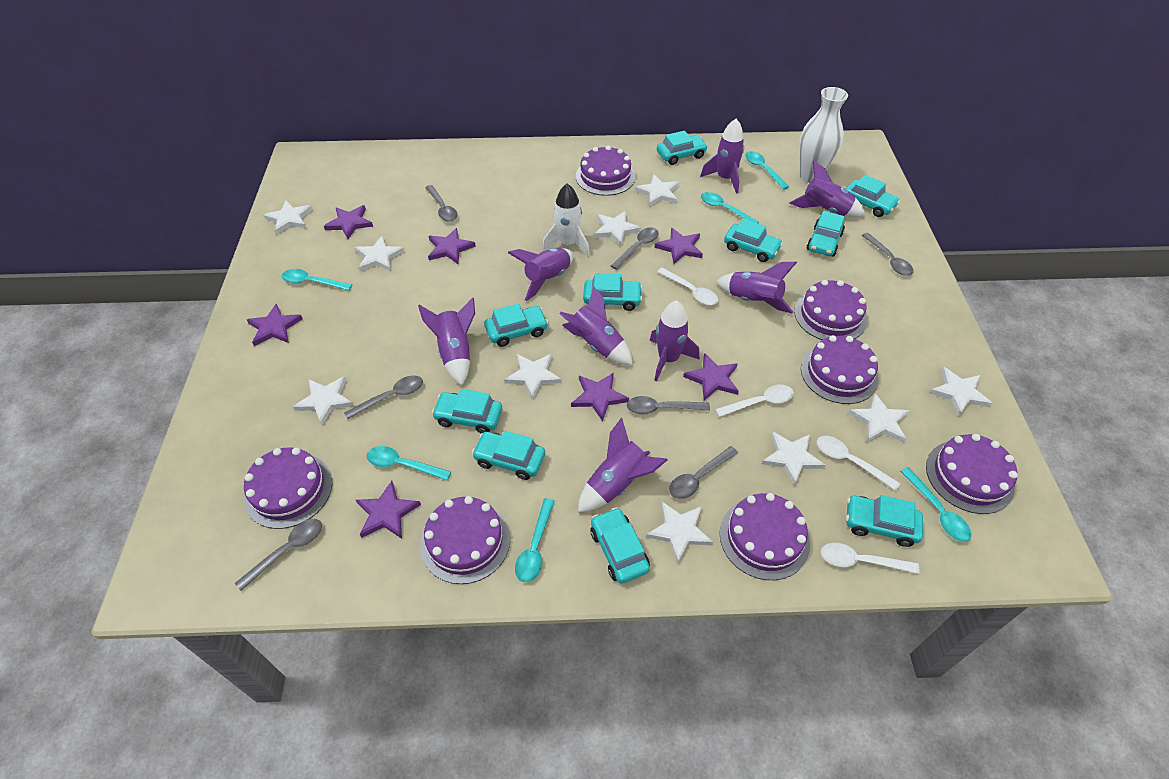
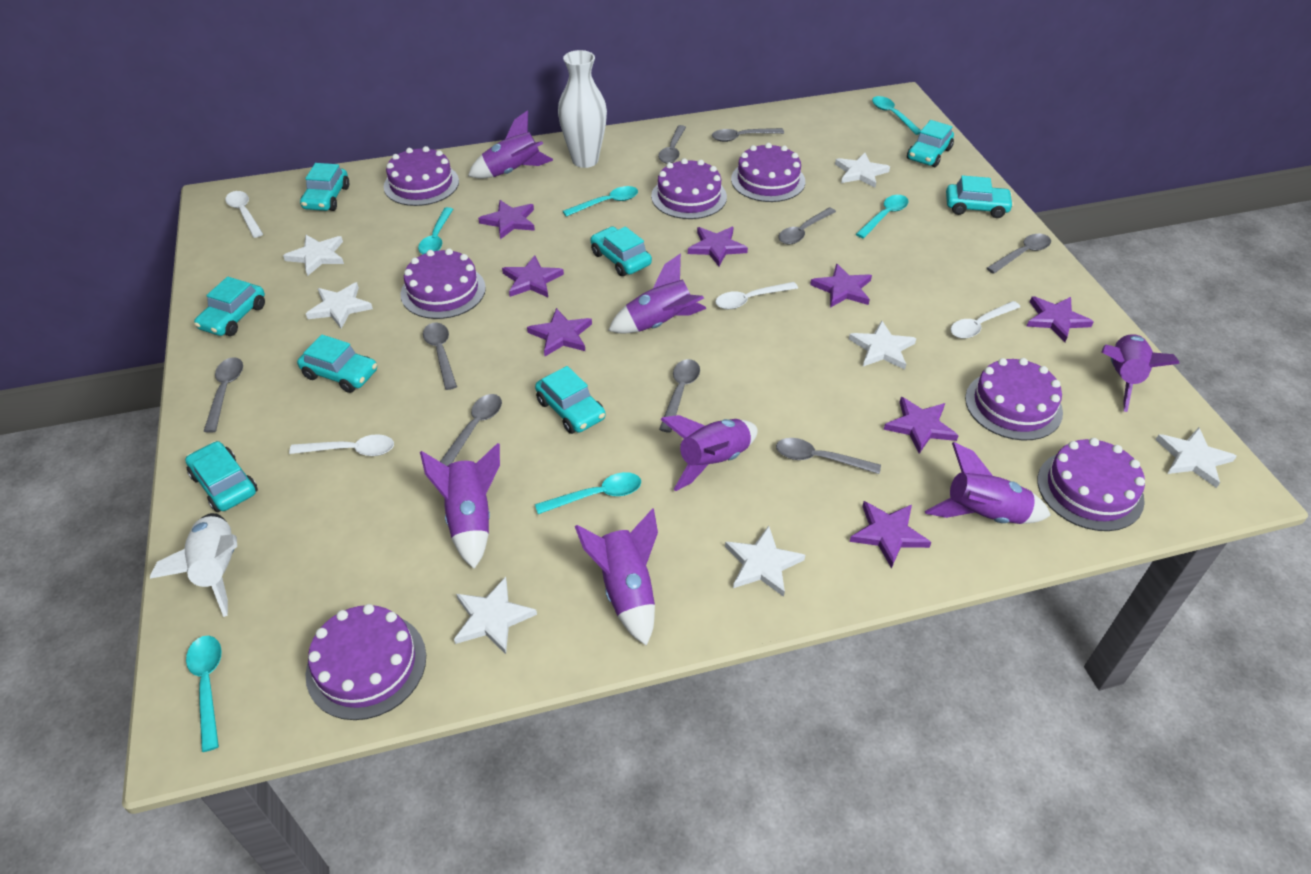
grey spoon: 7 -> 9
purple rocket: 8 -> 7
purple star: 7 -> 8
turquoise car: 10 -> 8
white star: 10 -> 7

